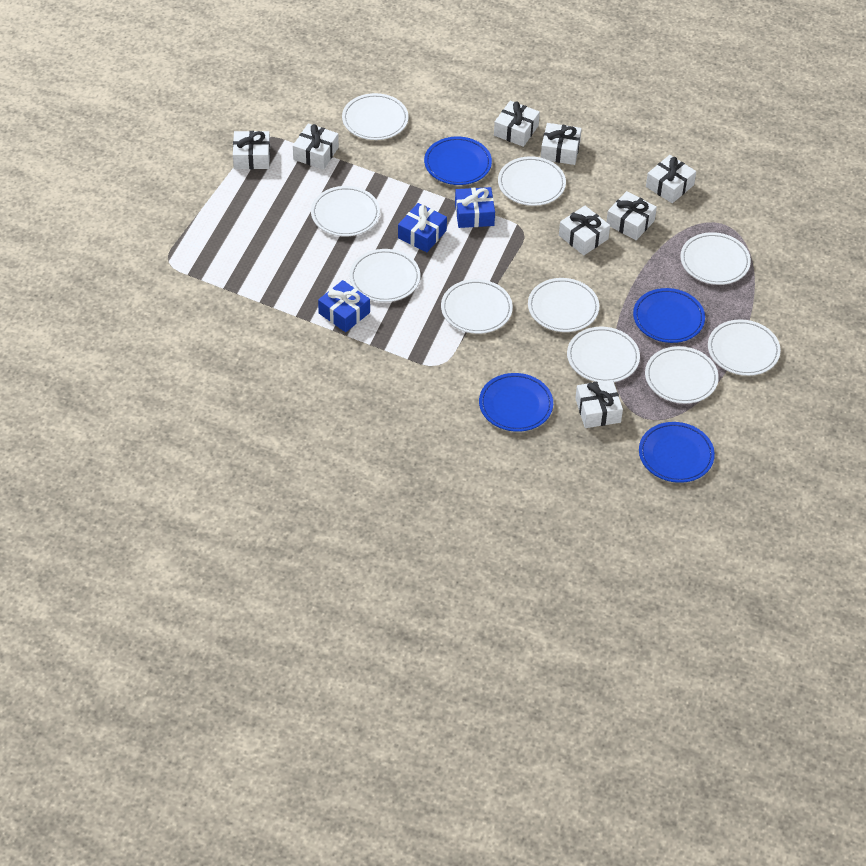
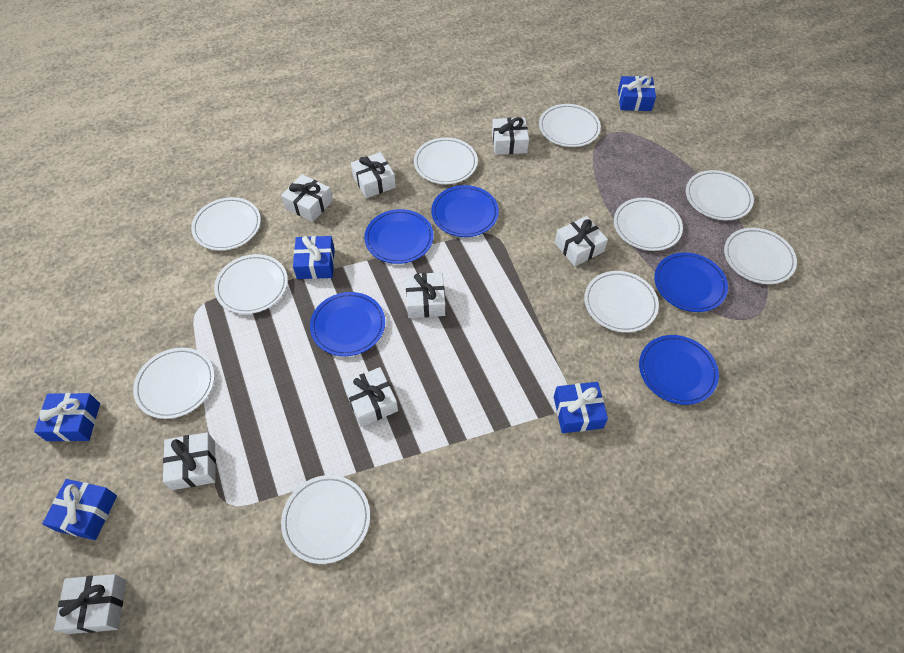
blue gift: 3 -> 5
blue plate: 4 -> 5

